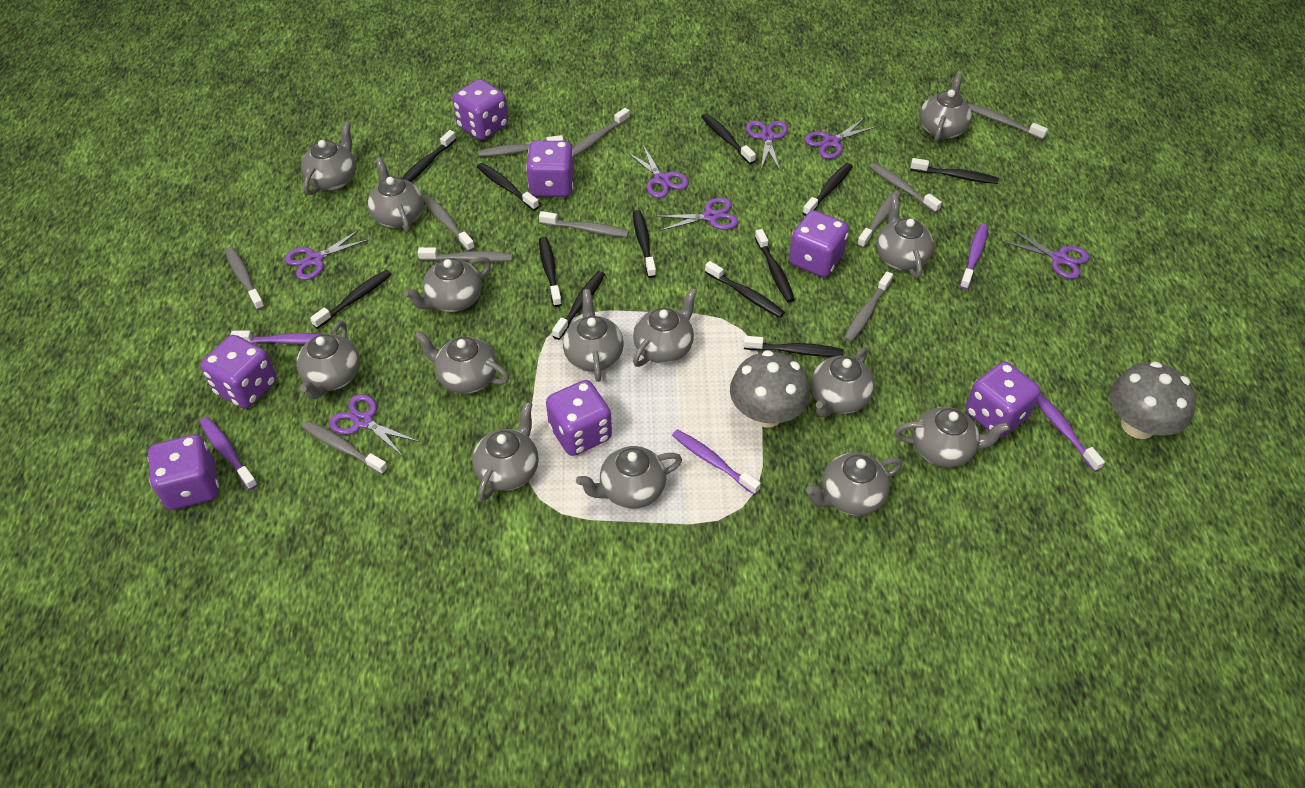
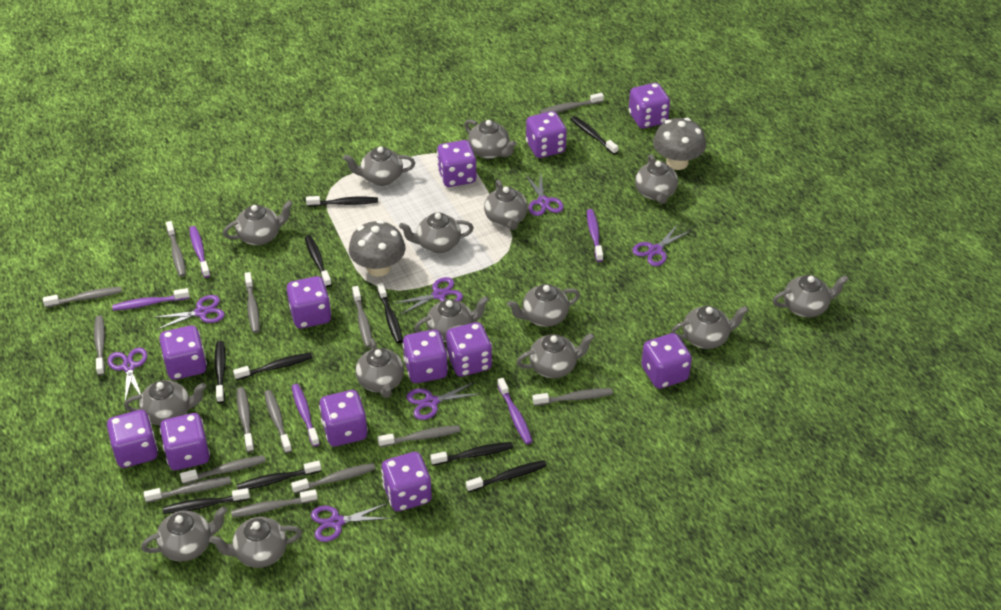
black toothbrush: 12 -> 10
grey teapot: 14 -> 15
grey toothbrush: 11 -> 14
purple dice: 7 -> 12

